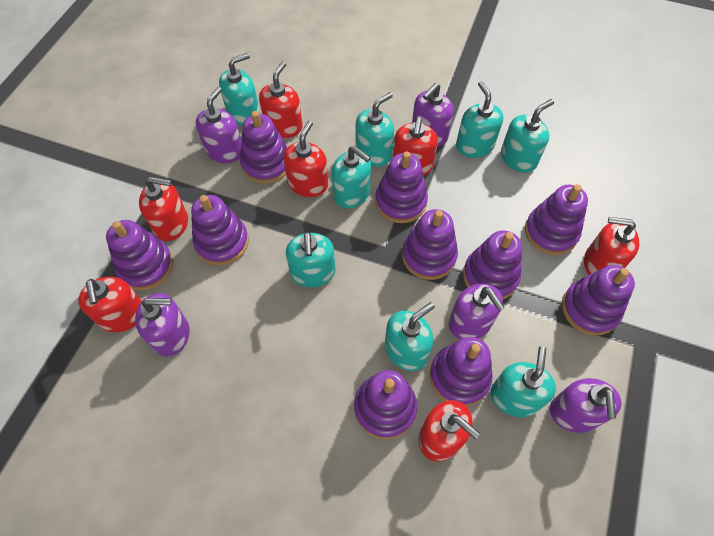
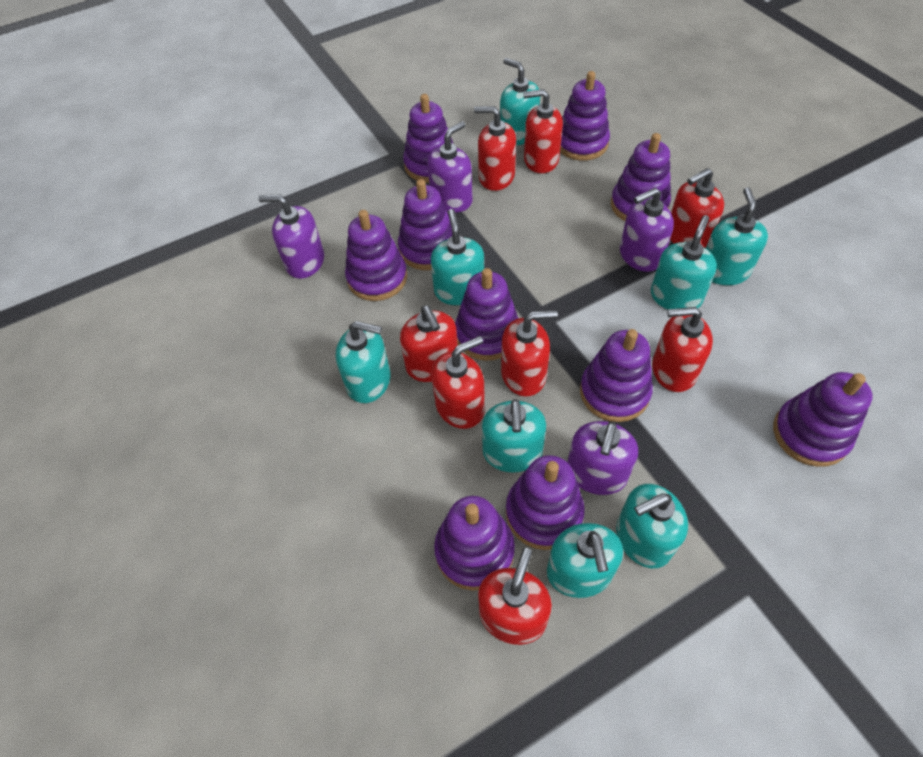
purple soap dispenser: 5 -> 4
red soap dispenser: 7 -> 8

